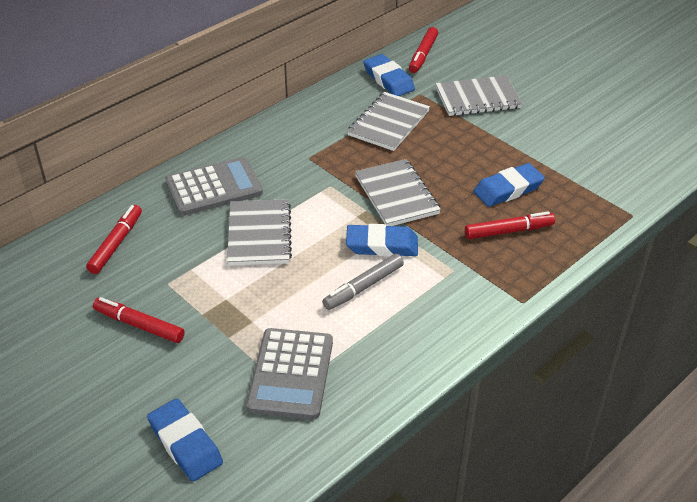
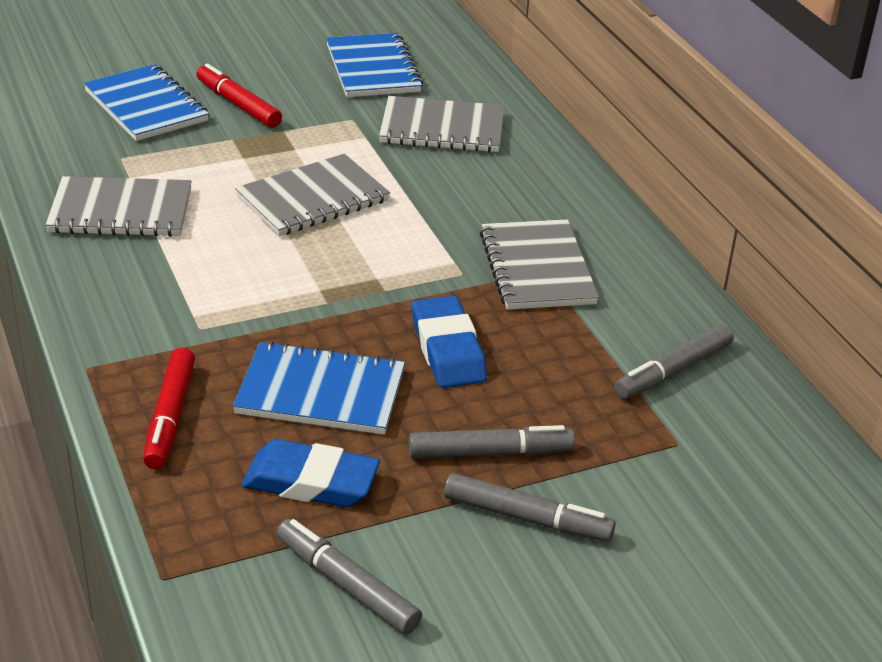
blue eraser: 4 -> 2
blue notebook: 0 -> 3
grey calculator: 2 -> 0
grey marker: 1 -> 4
red marker: 4 -> 2

